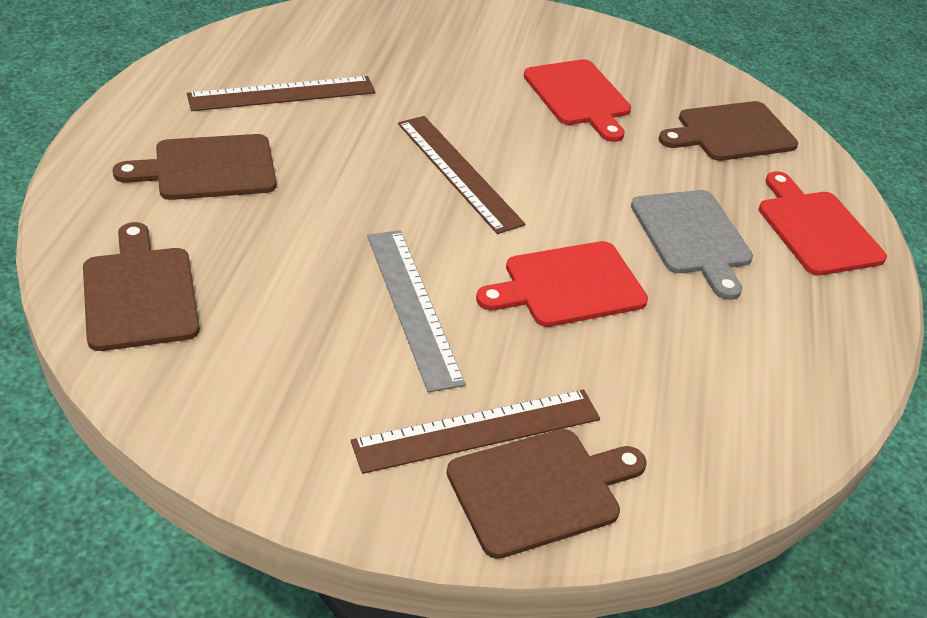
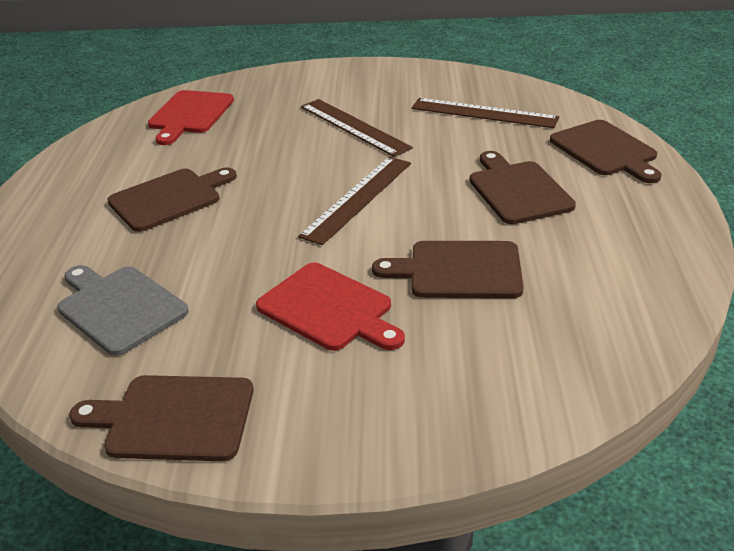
brown cutting board: 4 -> 5
grey ruler: 1 -> 0
red cutting board: 3 -> 2

